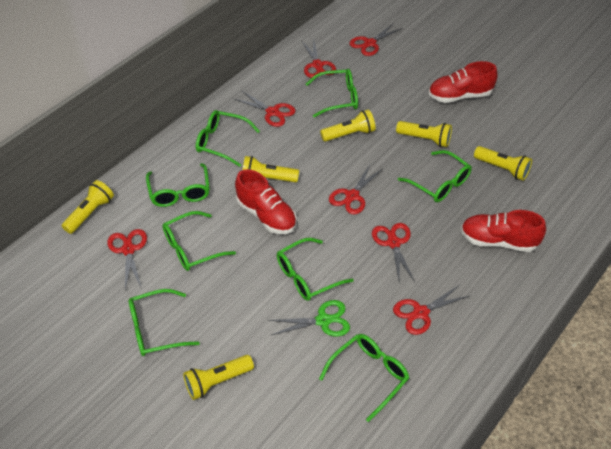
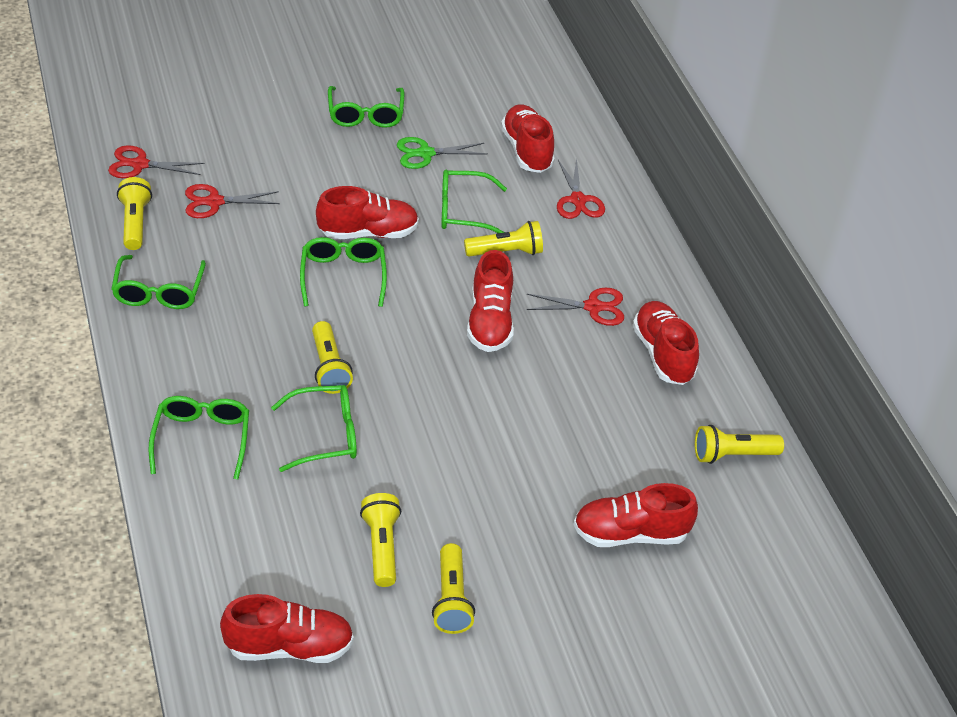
green glasses: 8 -> 6
red scissors: 7 -> 4
red shoe: 3 -> 6

